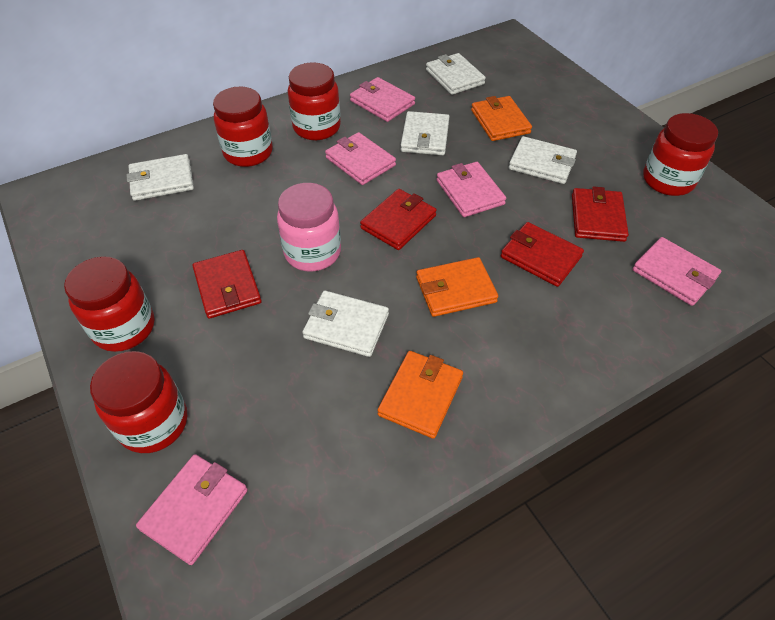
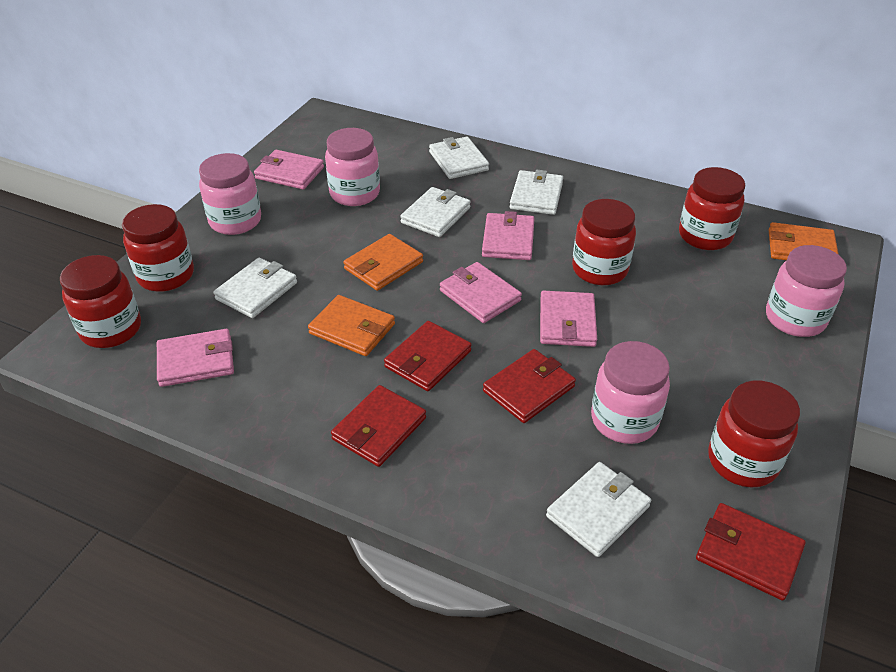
pink jar: 1 -> 4

